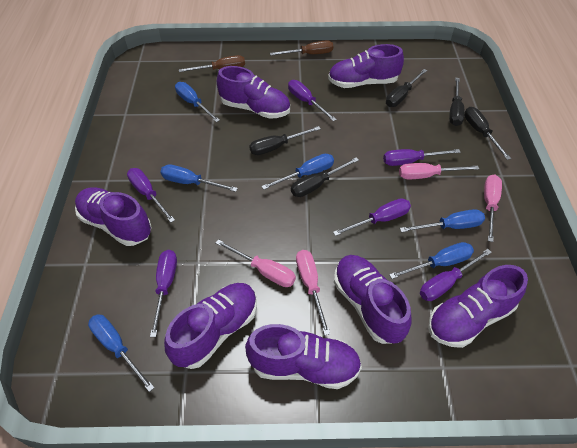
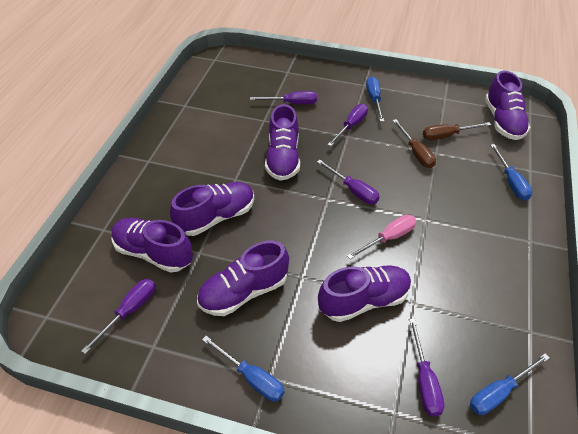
black screwdriver: 5 -> 0
blue screwdriver: 6 -> 4
pink screwdriver: 4 -> 1
purple screwdriver: 6 -> 5
purple shoe: 7 -> 6

